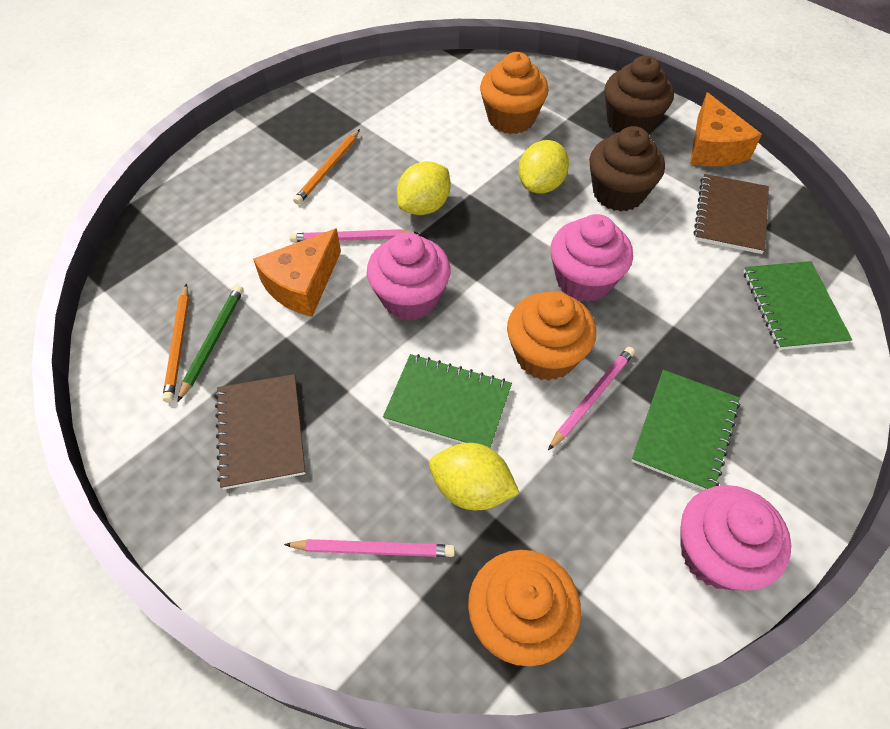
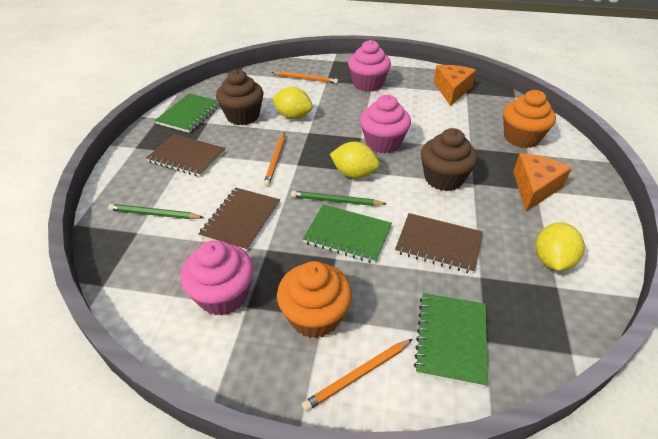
brown notebook: 2 -> 3
green pencil: 1 -> 2
orange cupcake: 3 -> 2
orange pencil: 2 -> 3
pink pencil: 3 -> 0

